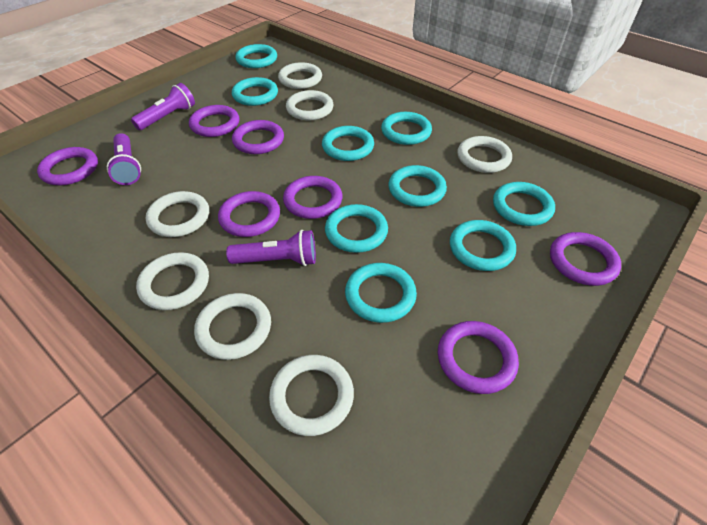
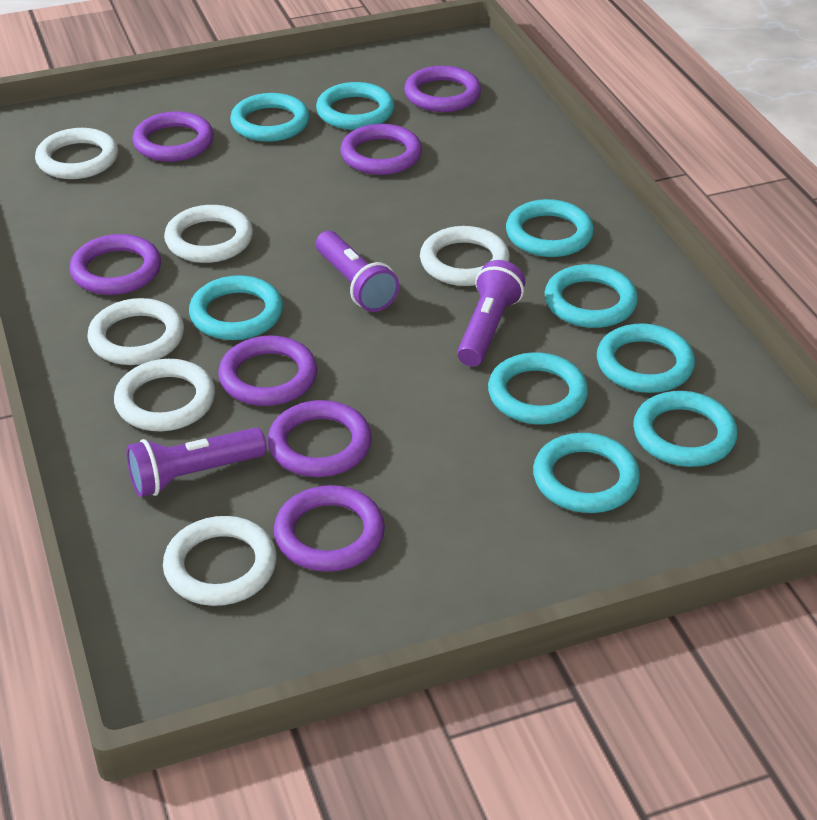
white ring: 7 -> 6

